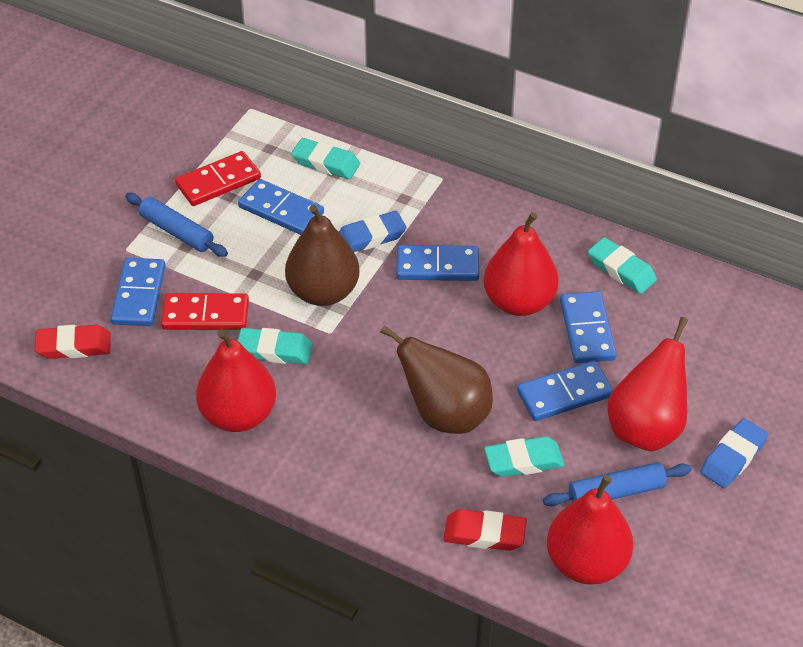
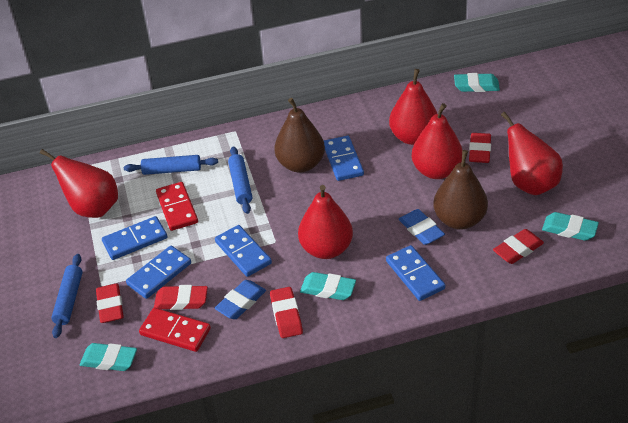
blue rolling pin: 2 -> 3
red eraser: 2 -> 5
red pear: 4 -> 5

